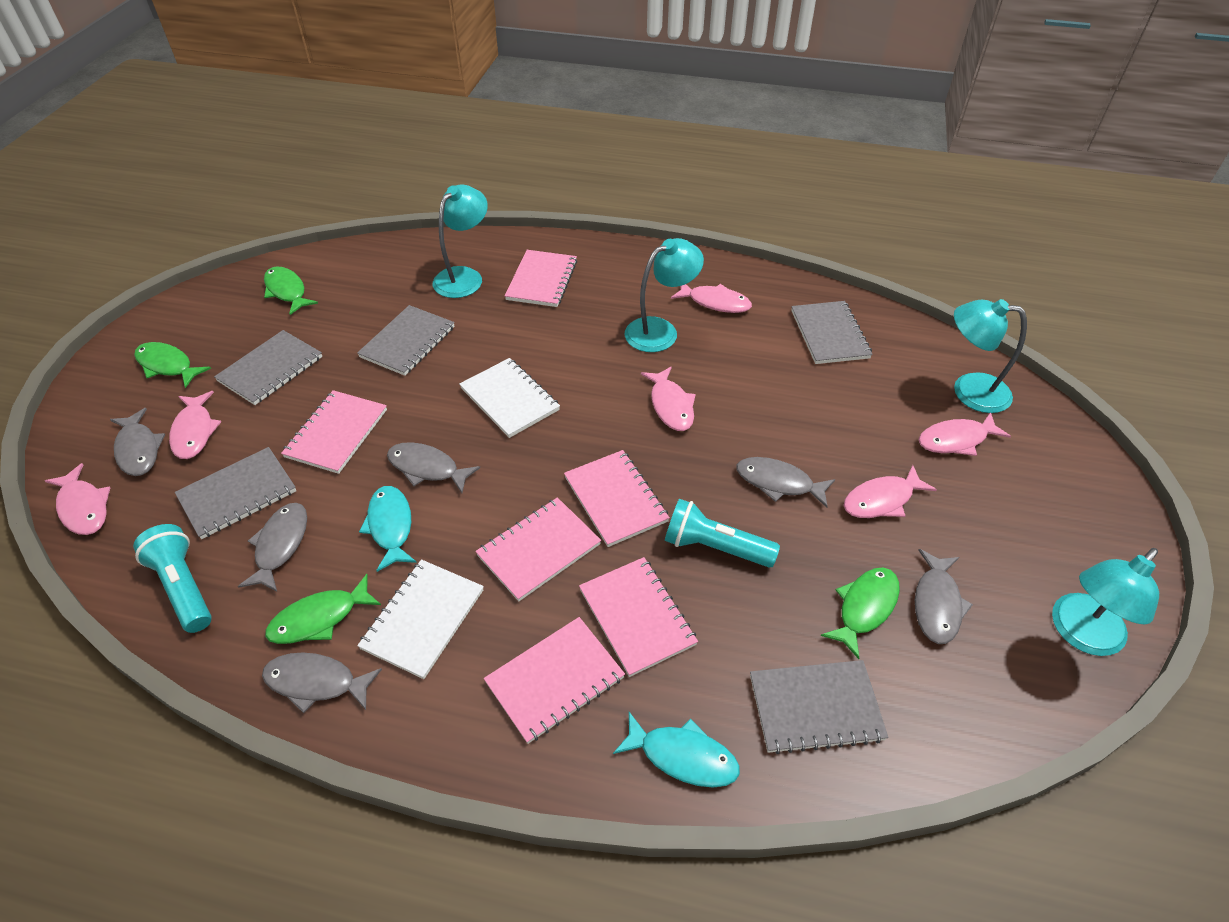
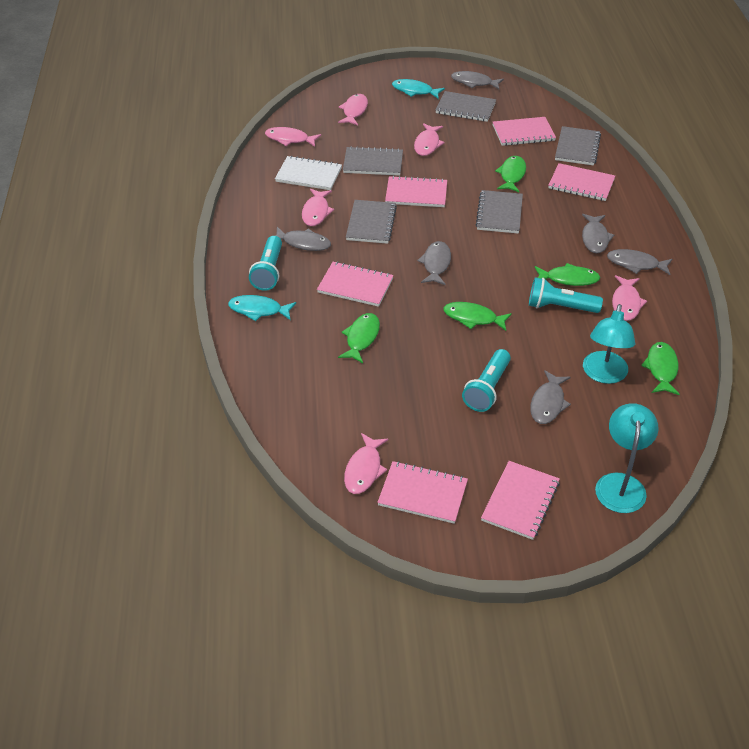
green fish: 4 -> 5
turquoise flashlight: 2 -> 3
turquoise lamp: 4 -> 2
white notebook: 2 -> 1

